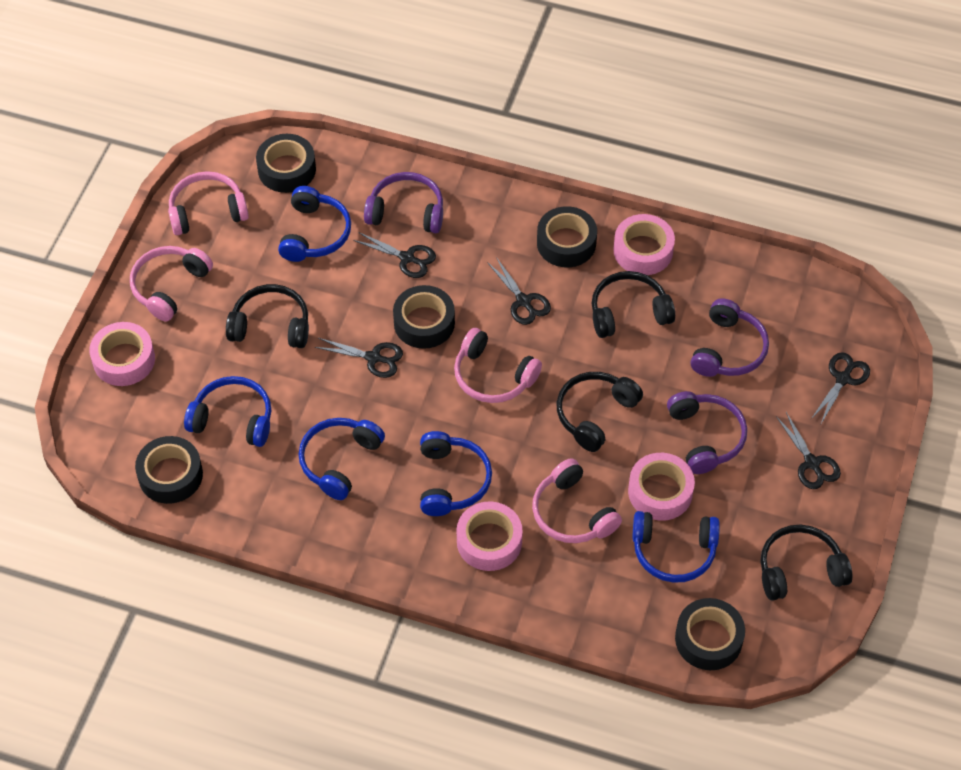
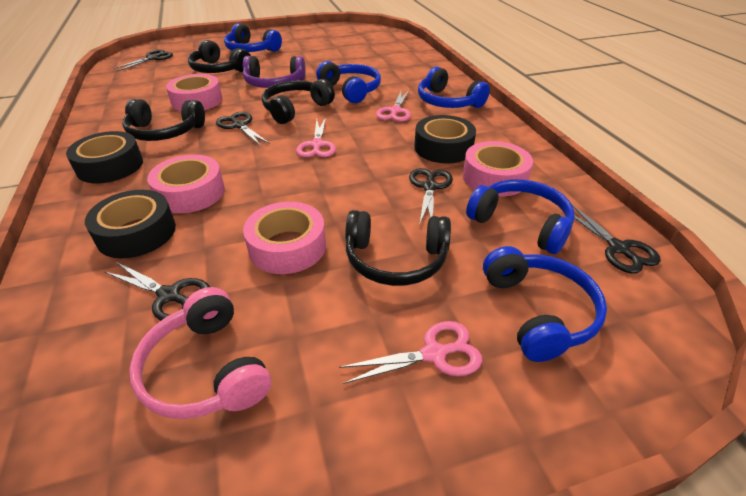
black tape: 5 -> 3
pink headphones: 4 -> 1
pink scissors: 0 -> 3
purple headphones: 3 -> 1

